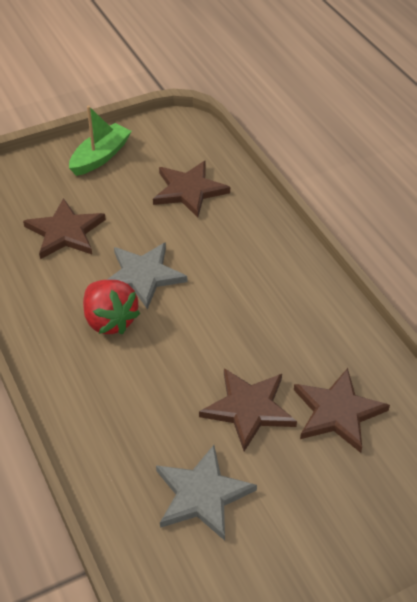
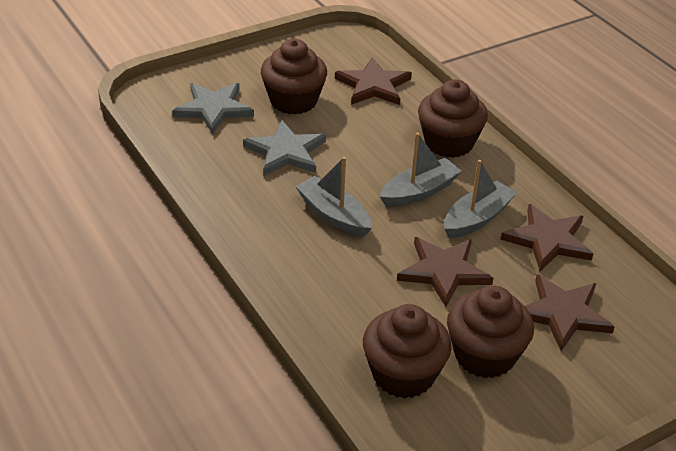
brown cupcake: 0 -> 4
green boat: 1 -> 0
grey boat: 0 -> 3
red strawberry: 1 -> 0

